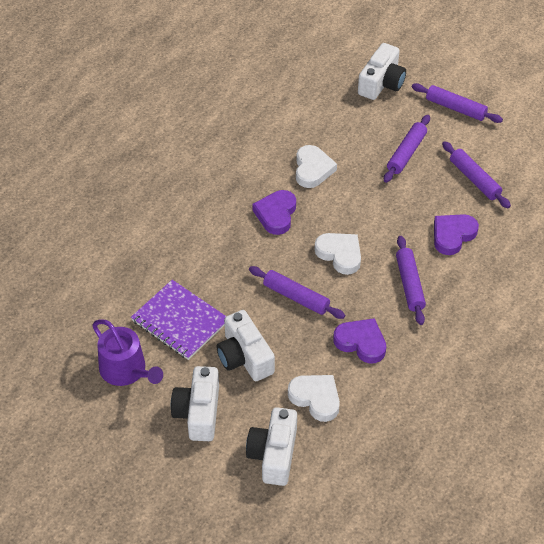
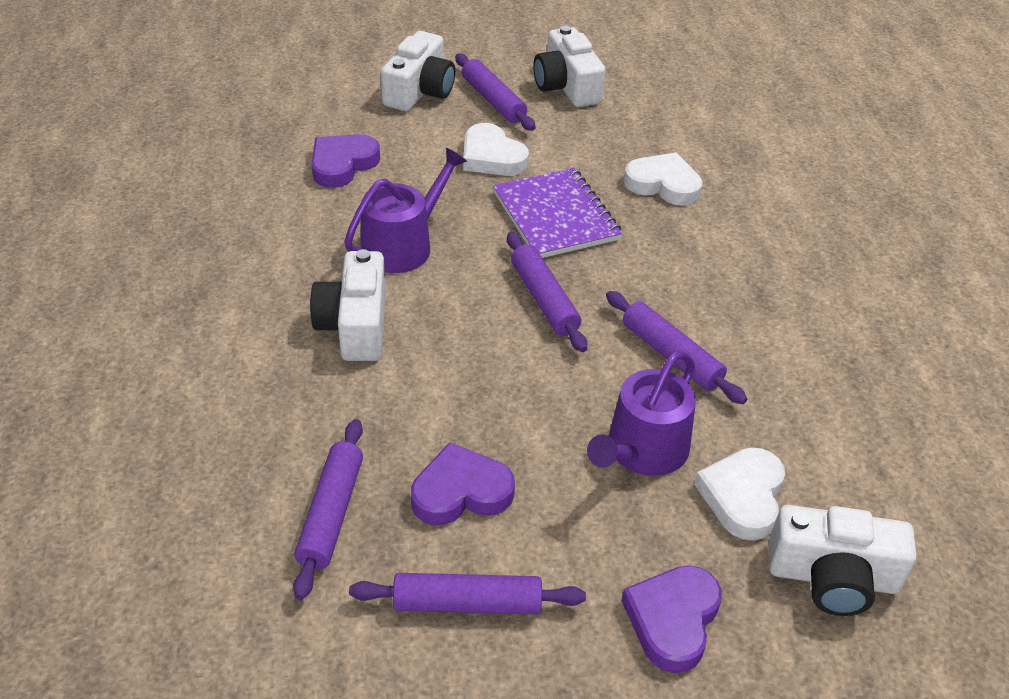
purple watering can: 1 -> 2

